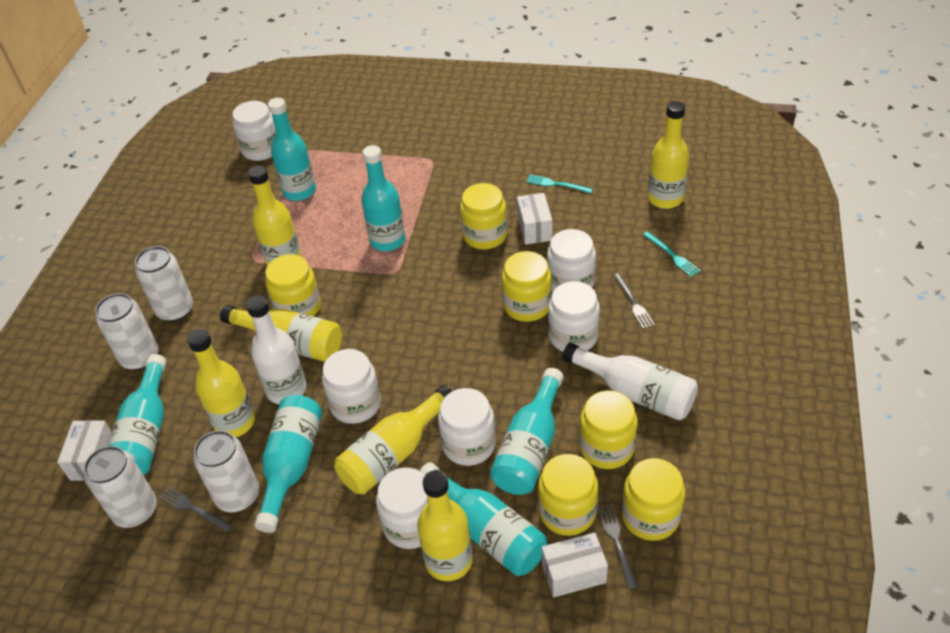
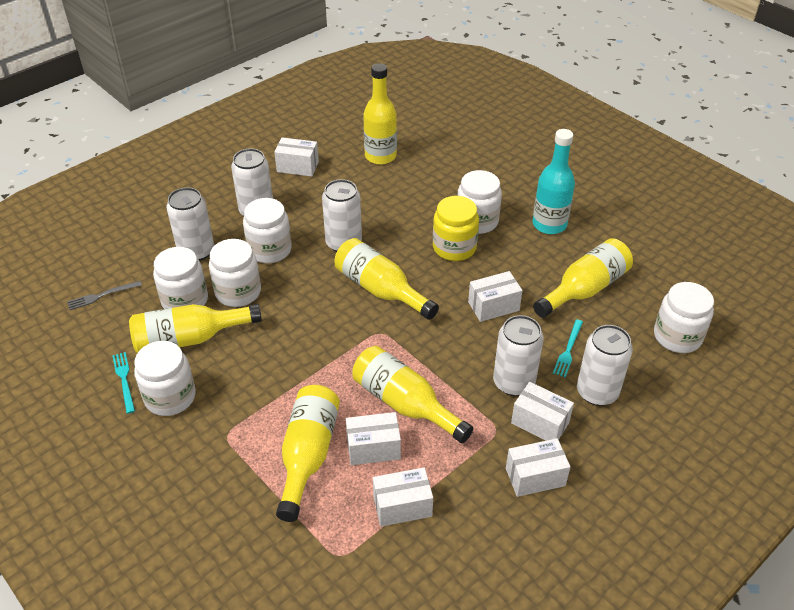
grey fork: 3 -> 1
turquoise bottle: 6 -> 1
white bottle: 2 -> 0
white box: 3 -> 6
white can: 4 -> 5
yellow jar: 6 -> 1

